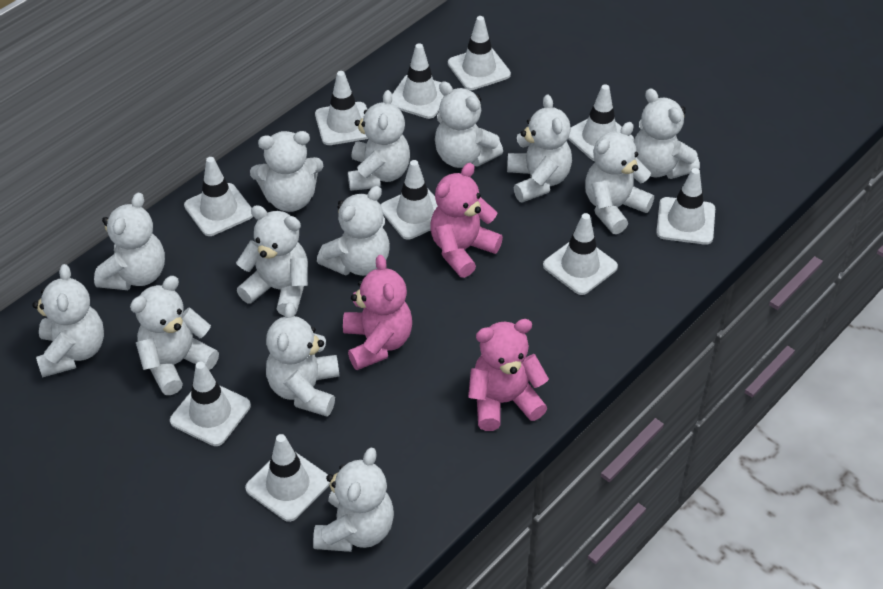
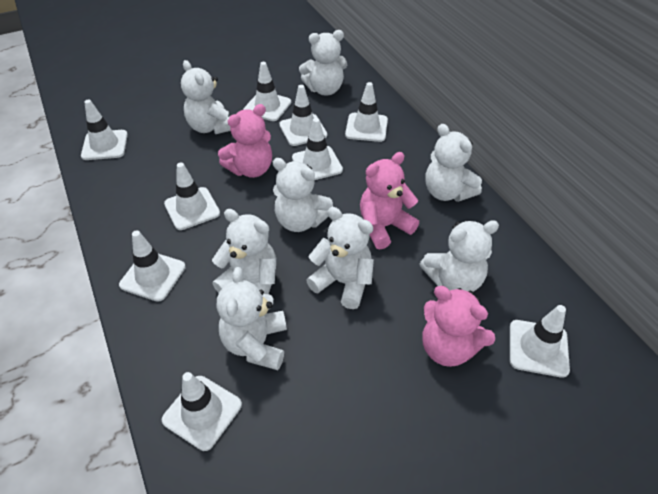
white teddy bear: 13 -> 8
white traffic cone: 10 -> 9

